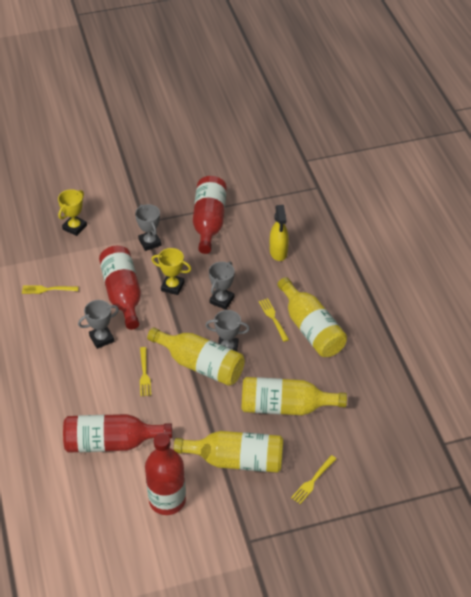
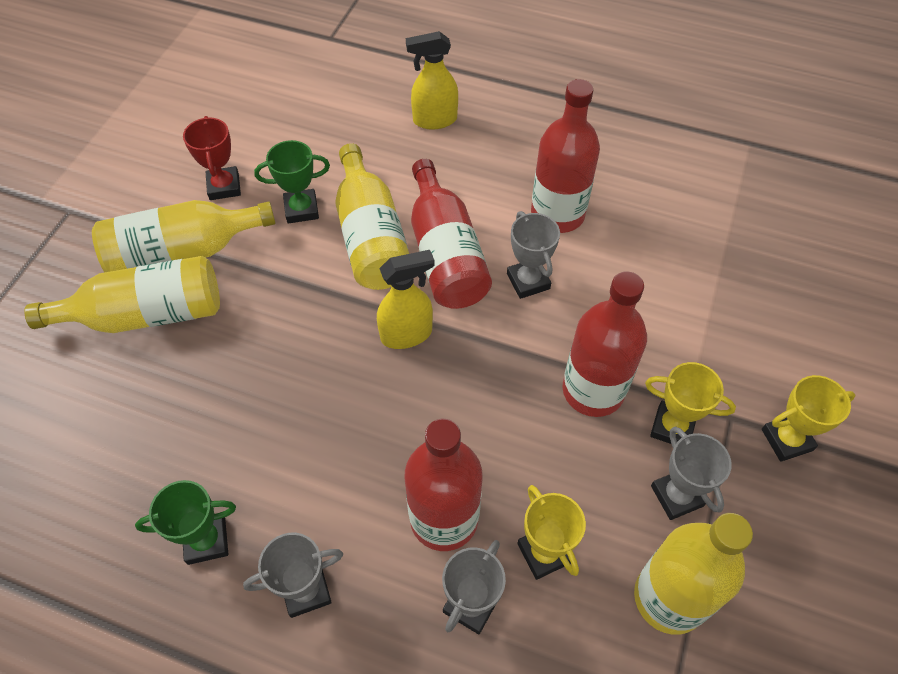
green trophy: 0 -> 2
red trophy: 0 -> 1
yellow fork: 4 -> 0
yellow spray bottle: 1 -> 2
yellow trophy: 2 -> 3

